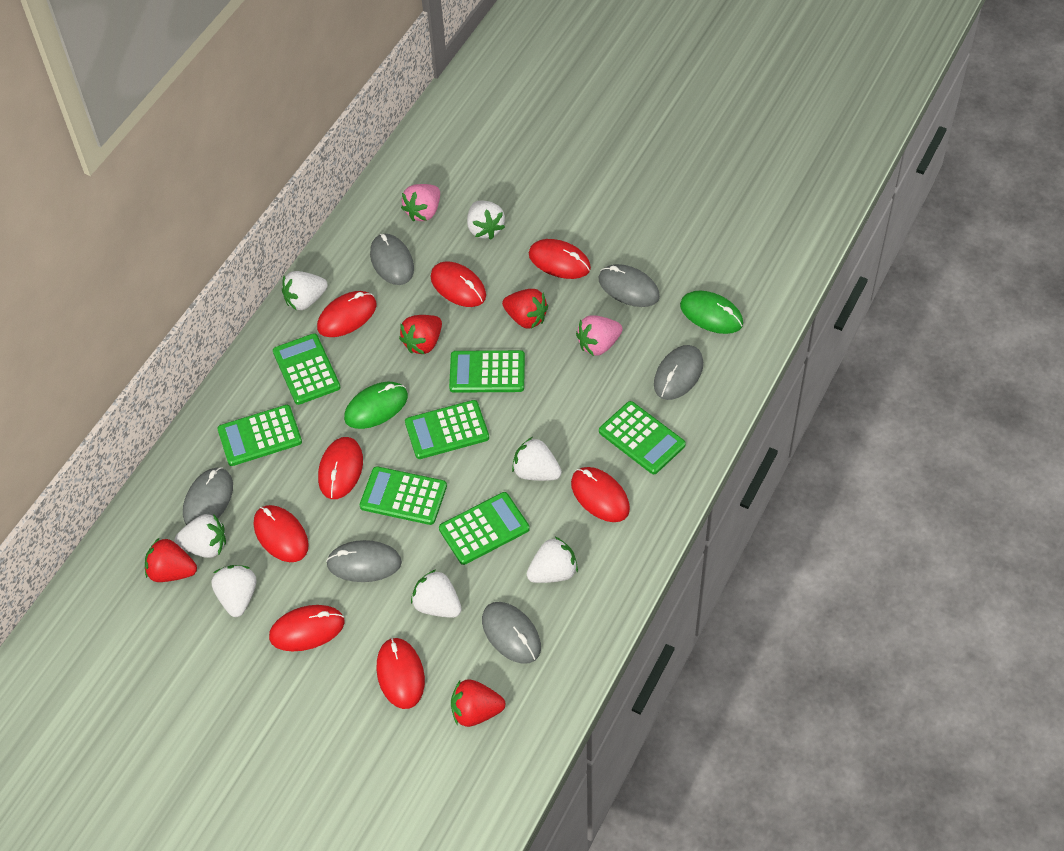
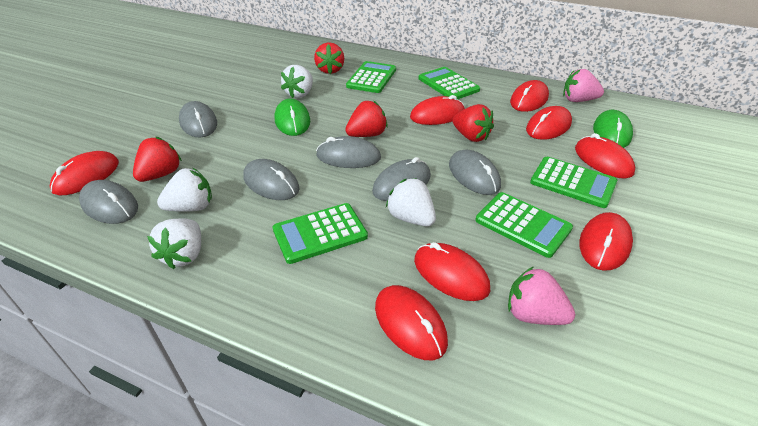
green calculator: 7 -> 5
white strawberry: 7 -> 4

